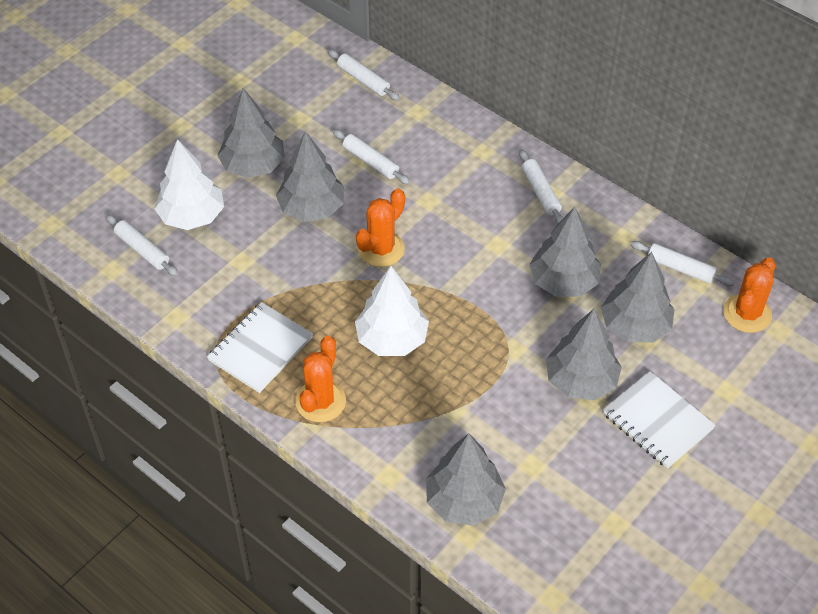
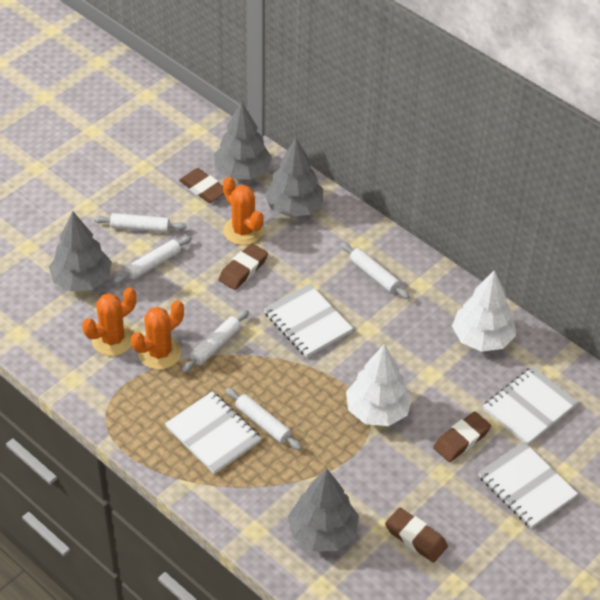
brown eraser: 0 -> 4
grey tree: 6 -> 4
white notebook: 2 -> 4

